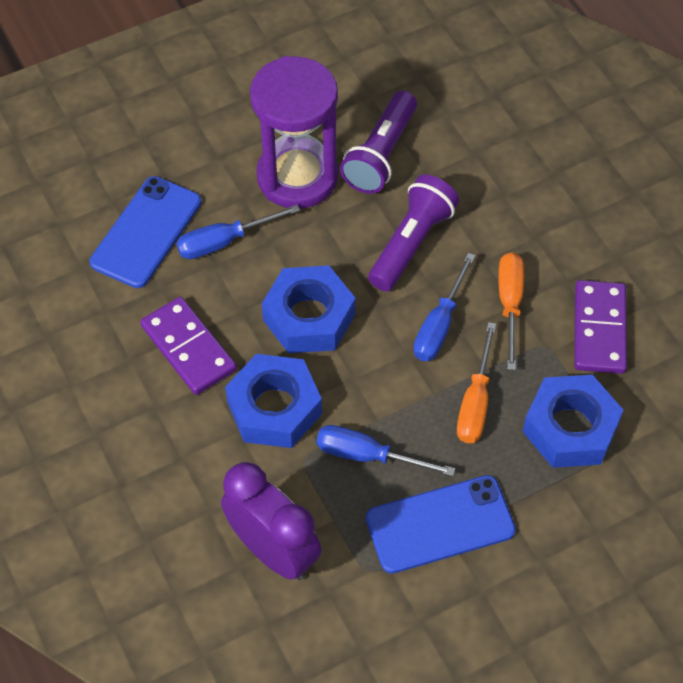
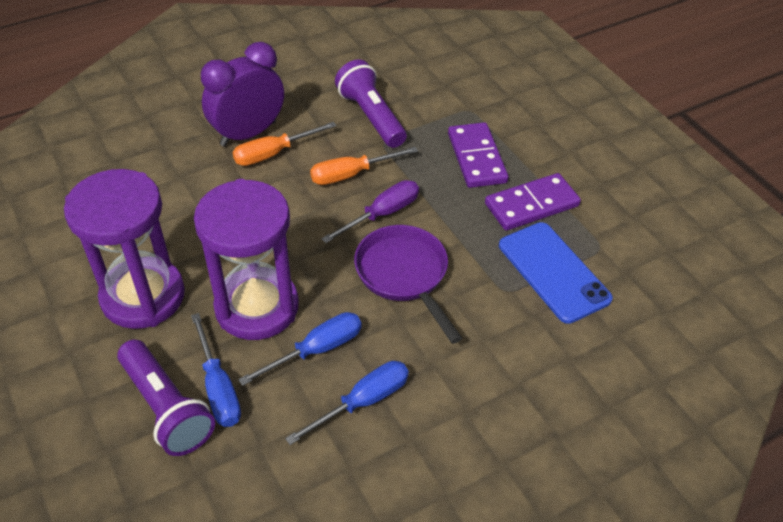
blue nut: 3 -> 0
blue phone: 2 -> 1
purple hourglass: 1 -> 2
purple pan: 0 -> 1
purple screwdriver: 0 -> 1

